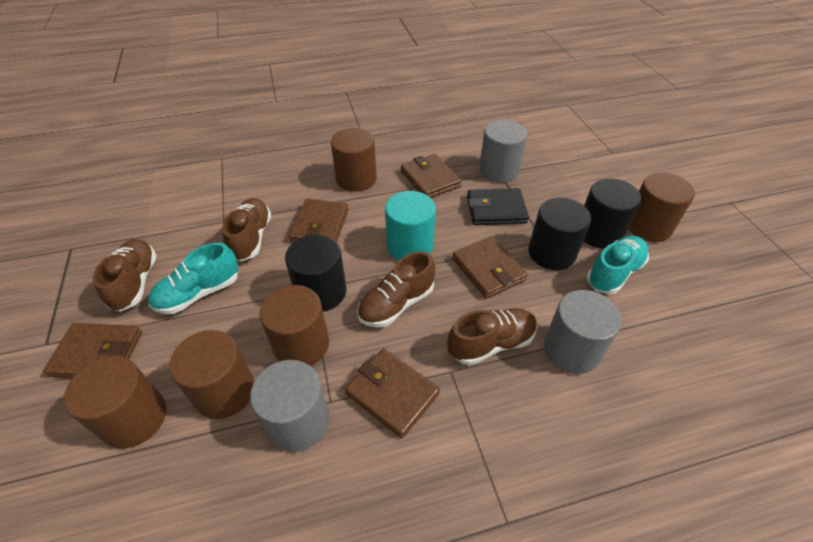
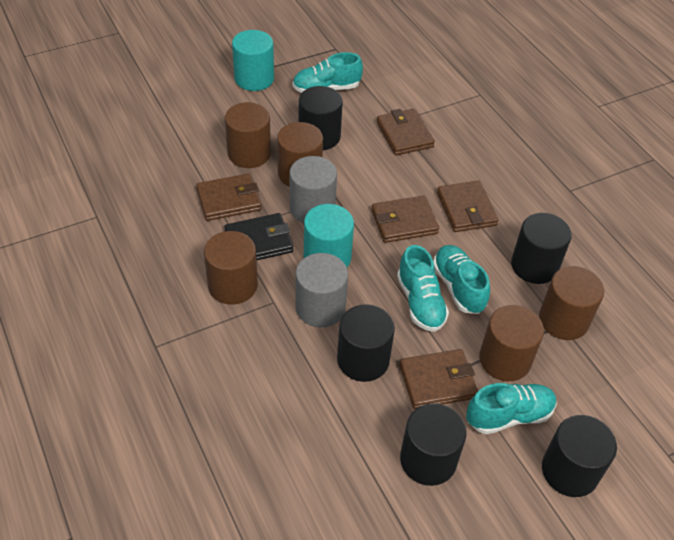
black cylinder: 3 -> 5
brown shoe: 4 -> 0
grey cylinder: 3 -> 2
turquoise cylinder: 1 -> 2
turquoise shoe: 2 -> 4

